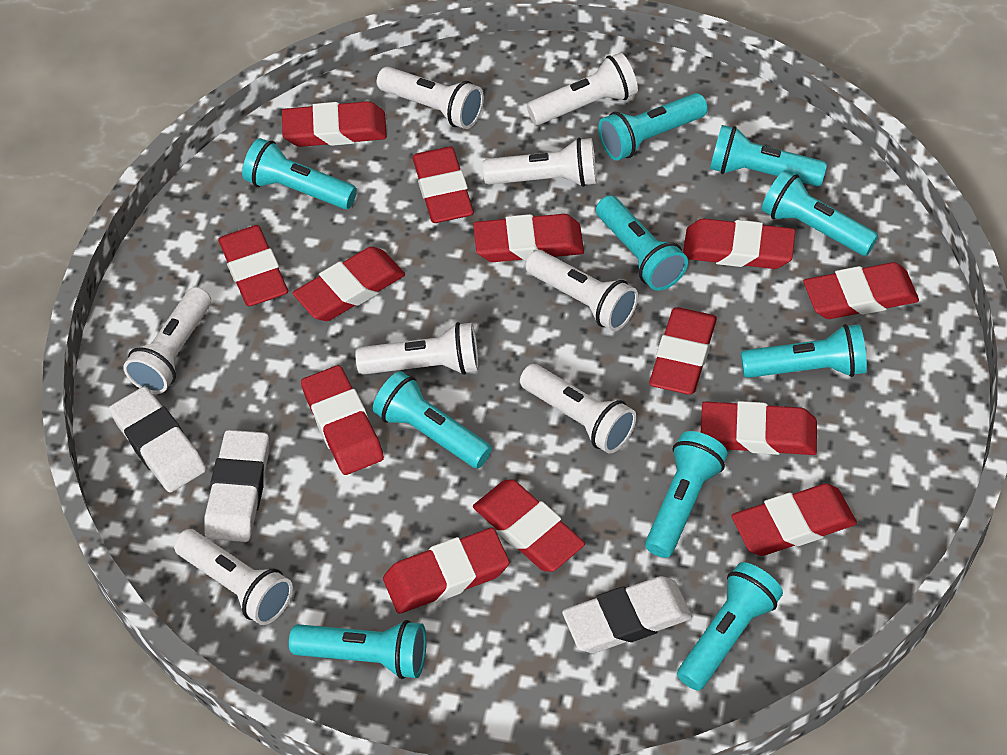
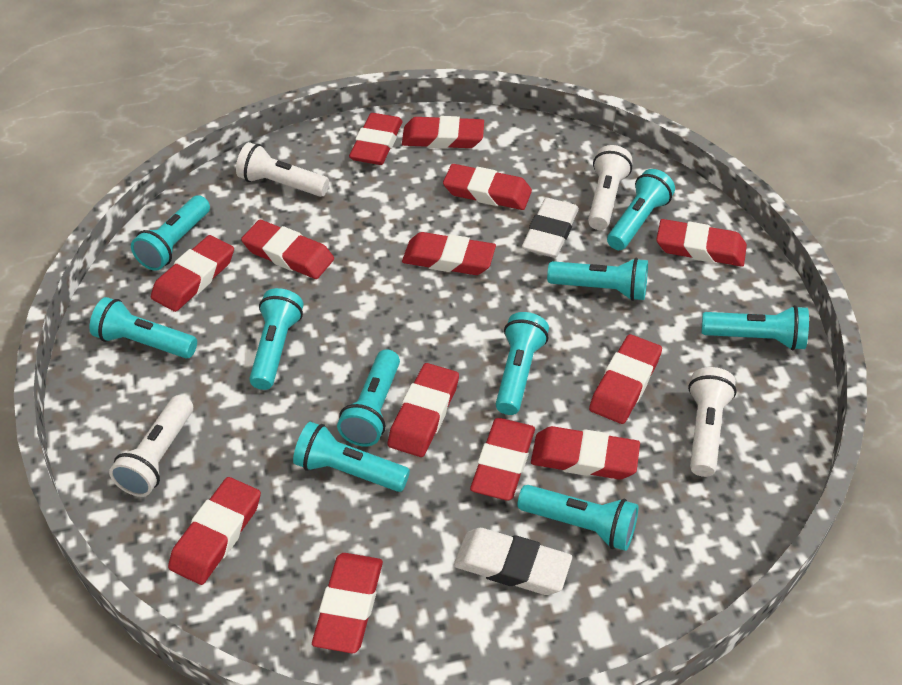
white eraser: 3 -> 2
white flashlight: 8 -> 4

